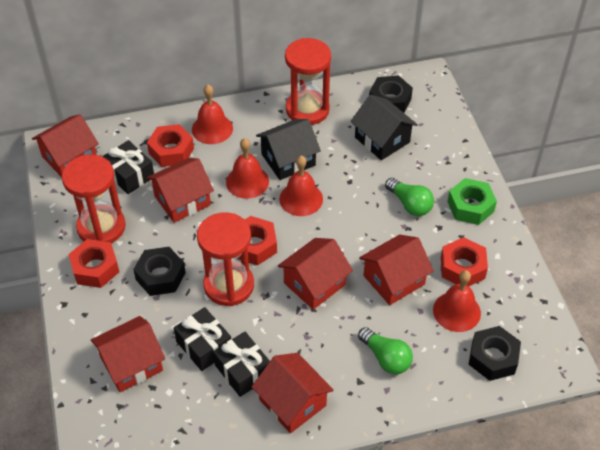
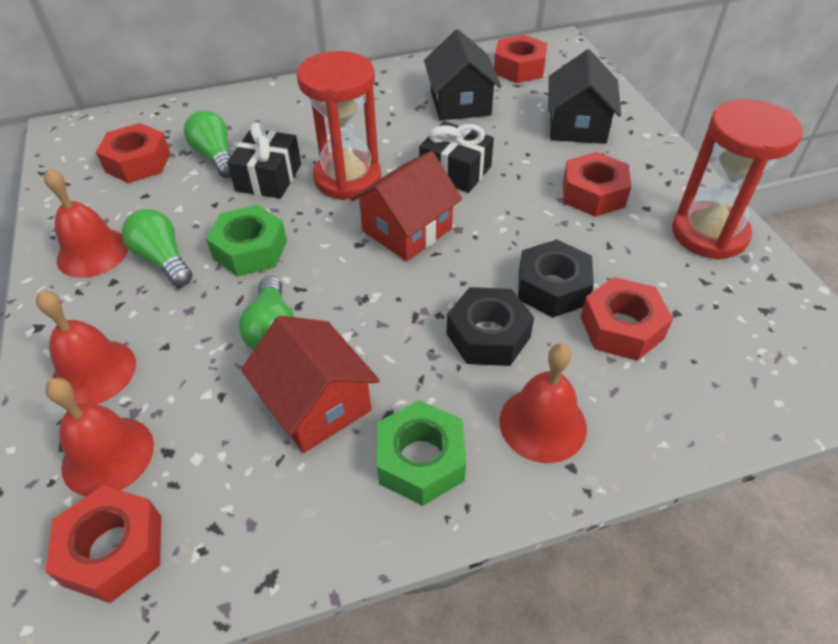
black gift: 3 -> 2
black nut: 3 -> 2
green light bulb: 2 -> 3
green nut: 1 -> 2
red hourglass: 3 -> 2
red house: 6 -> 2
red nut: 4 -> 5

